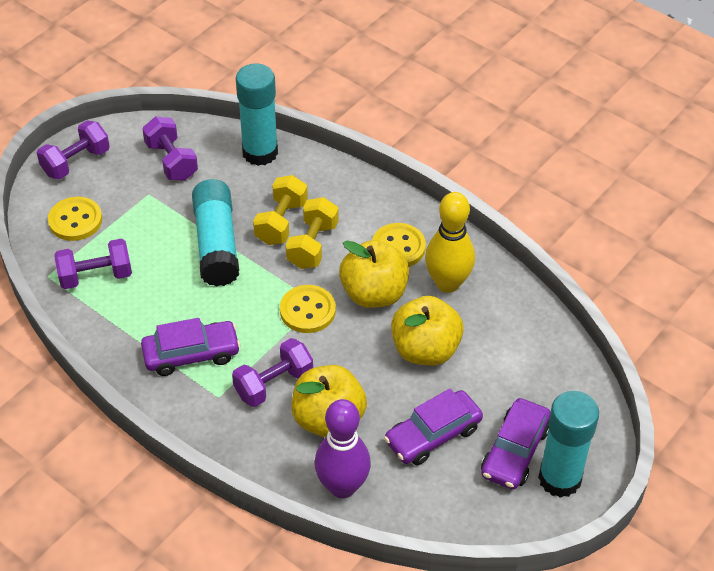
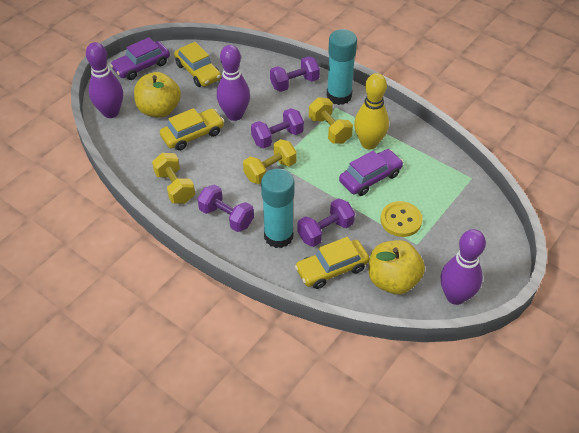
purple bowling pin: 1 -> 3
purple car: 3 -> 2
turquoise glue stick: 3 -> 2
yellow apple: 3 -> 2
yellow button: 3 -> 1
yellow car: 0 -> 3
yellow dumbbell: 2 -> 3

